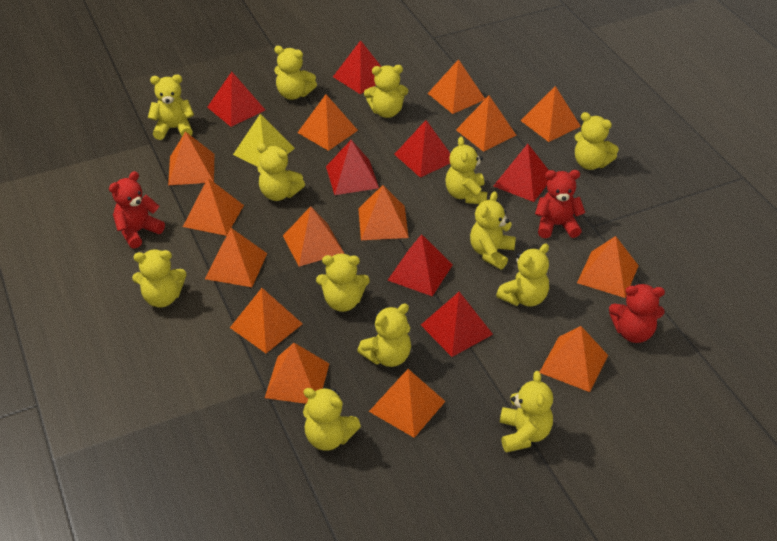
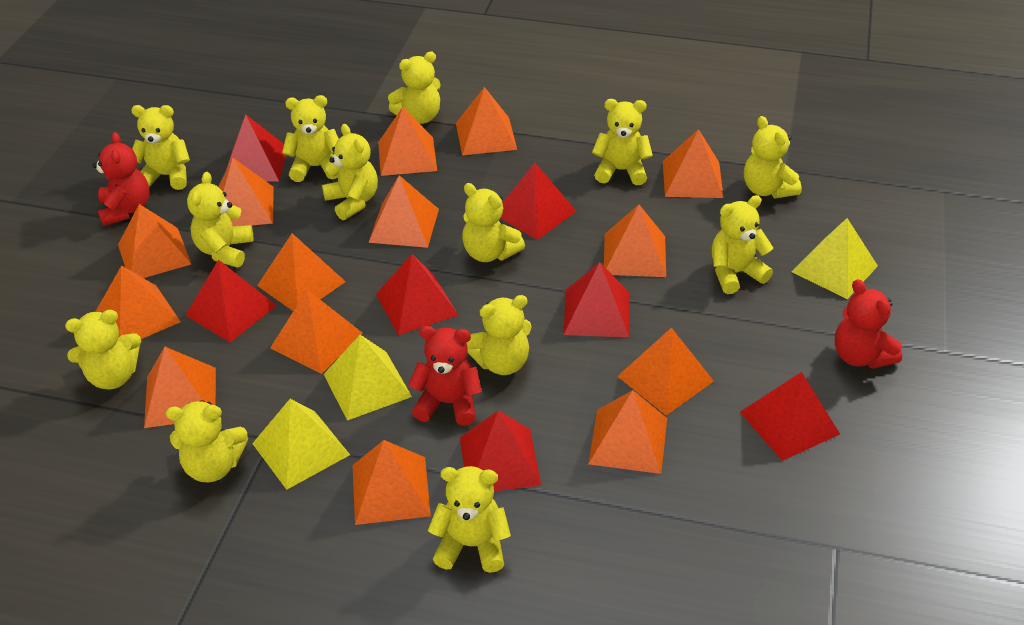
yellow pyramid: 1 -> 3

